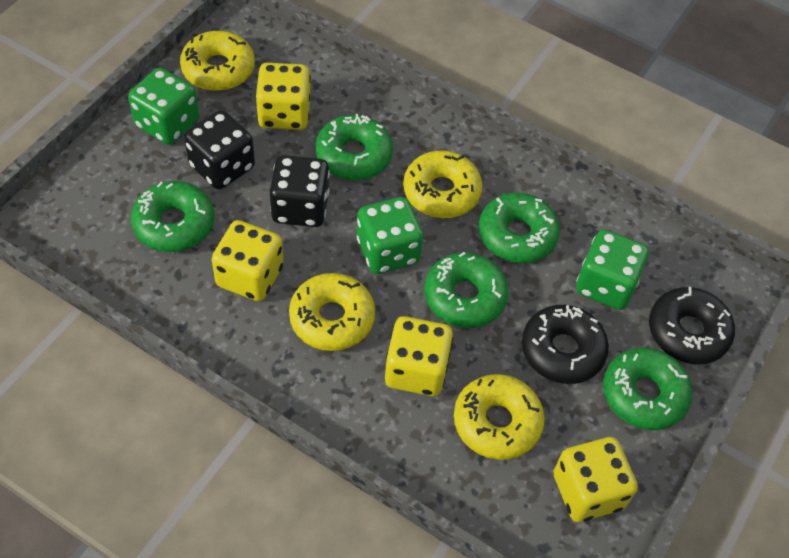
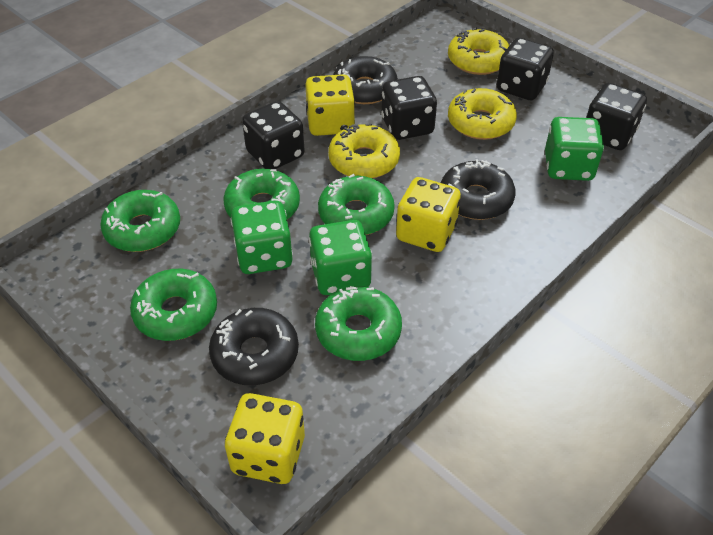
black dice: 2 -> 4
black donut: 2 -> 3
yellow dice: 4 -> 3
yellow donut: 4 -> 3

